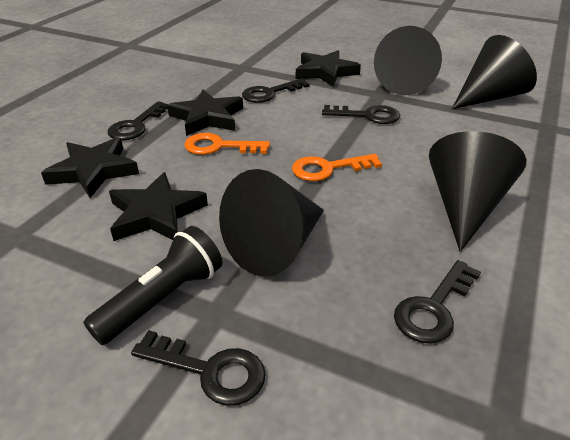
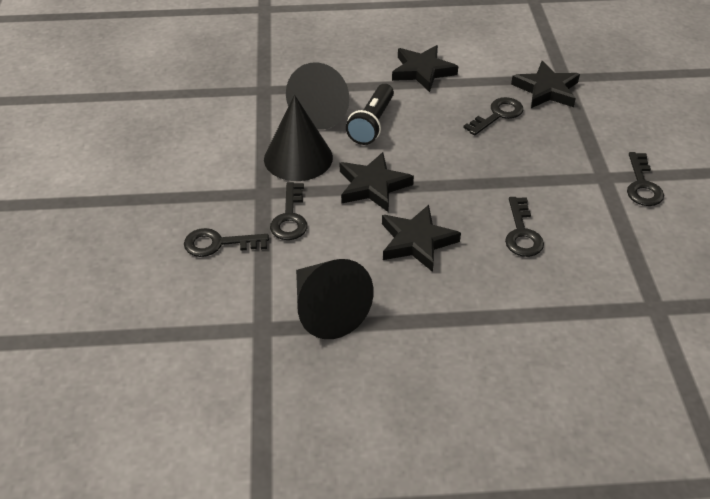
black cone: 4 -> 3
orange key: 2 -> 0

